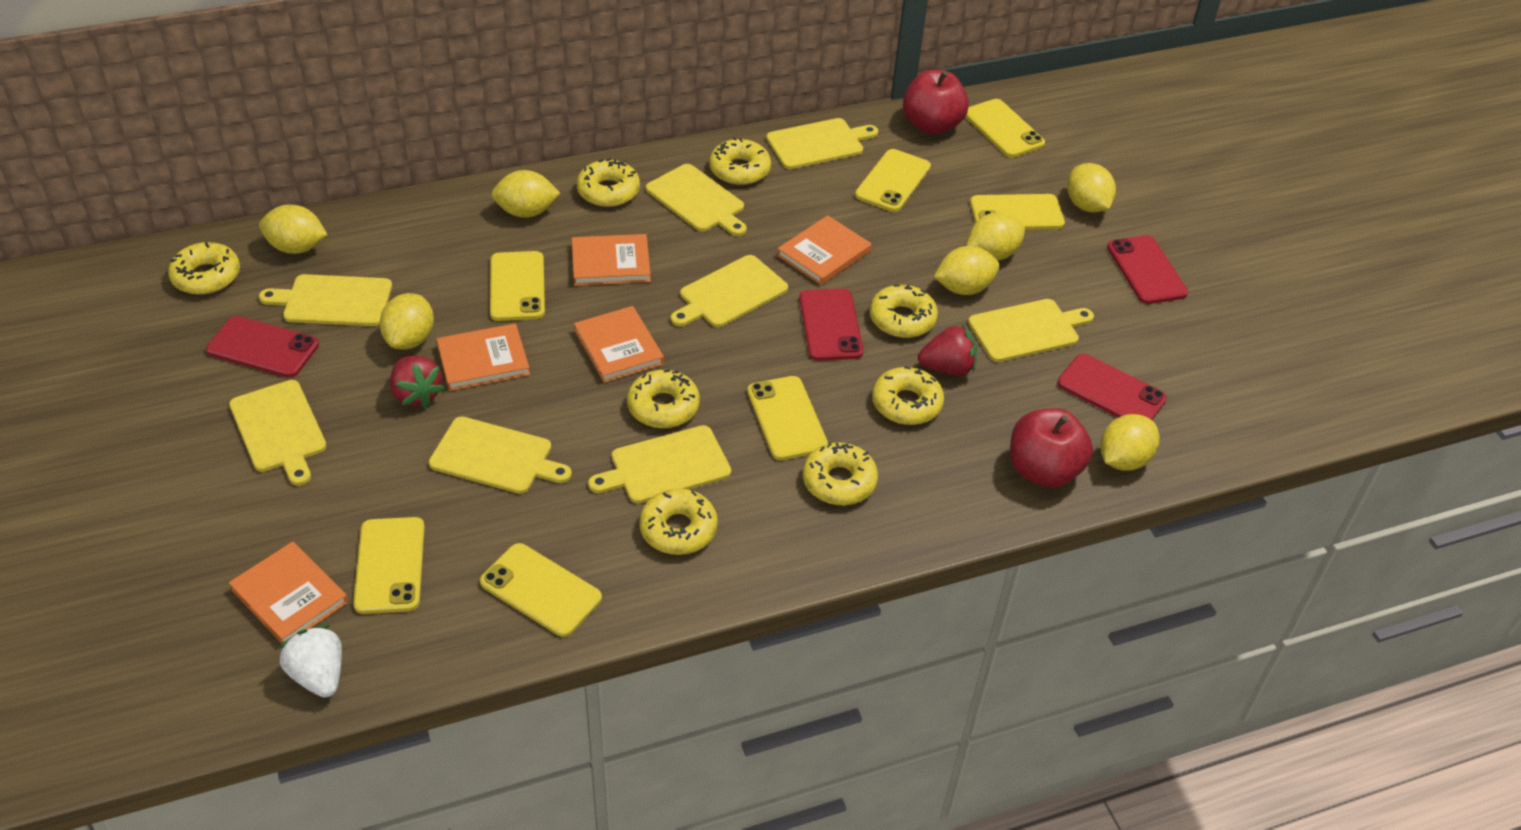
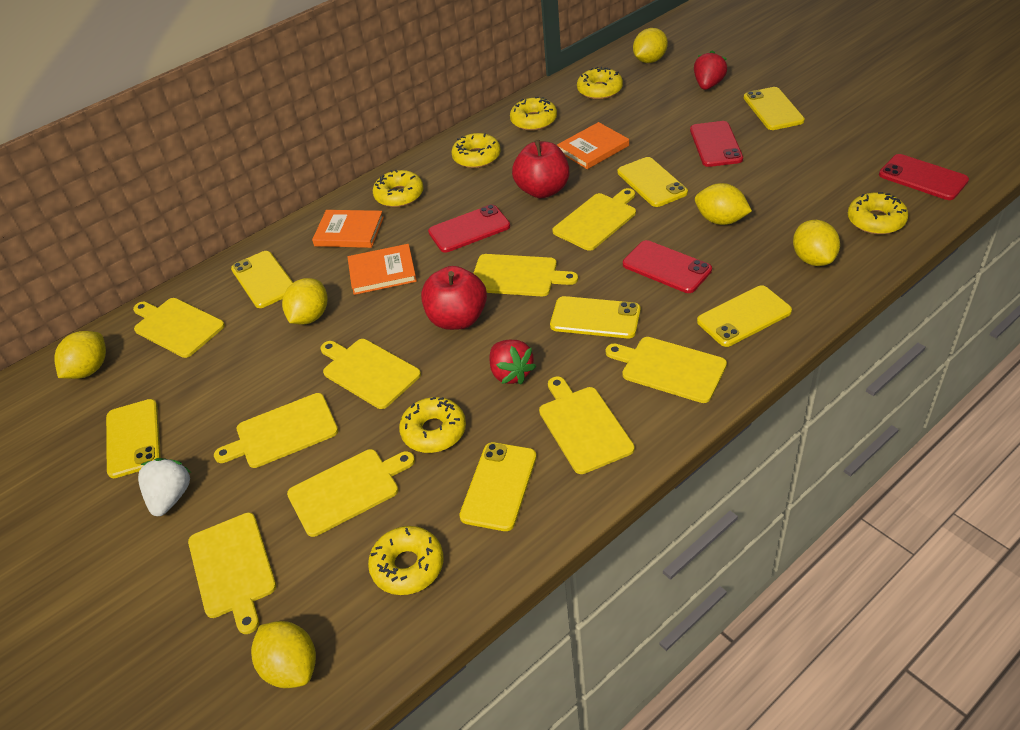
orange book: 5 -> 3
yellow cutting board: 8 -> 9
yellow donut: 8 -> 7
yellow lemon: 7 -> 6

